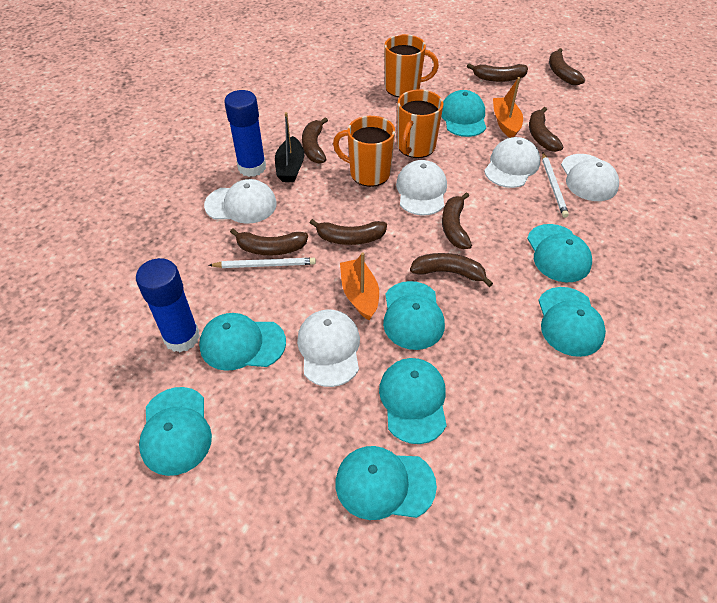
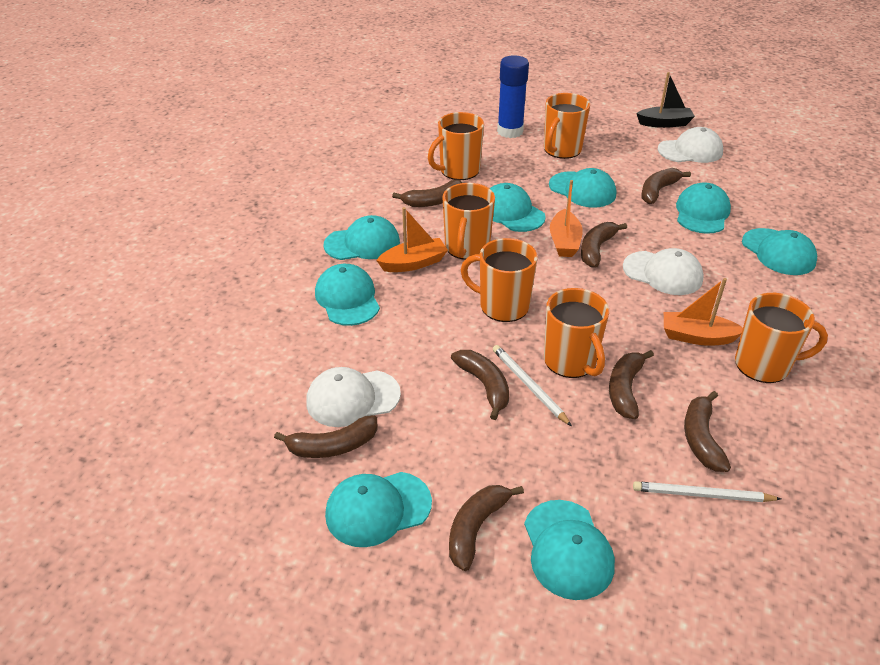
blue glue stick: 2 -> 1
orange boat: 2 -> 3
orange mug: 3 -> 6
white cap: 5 -> 3

